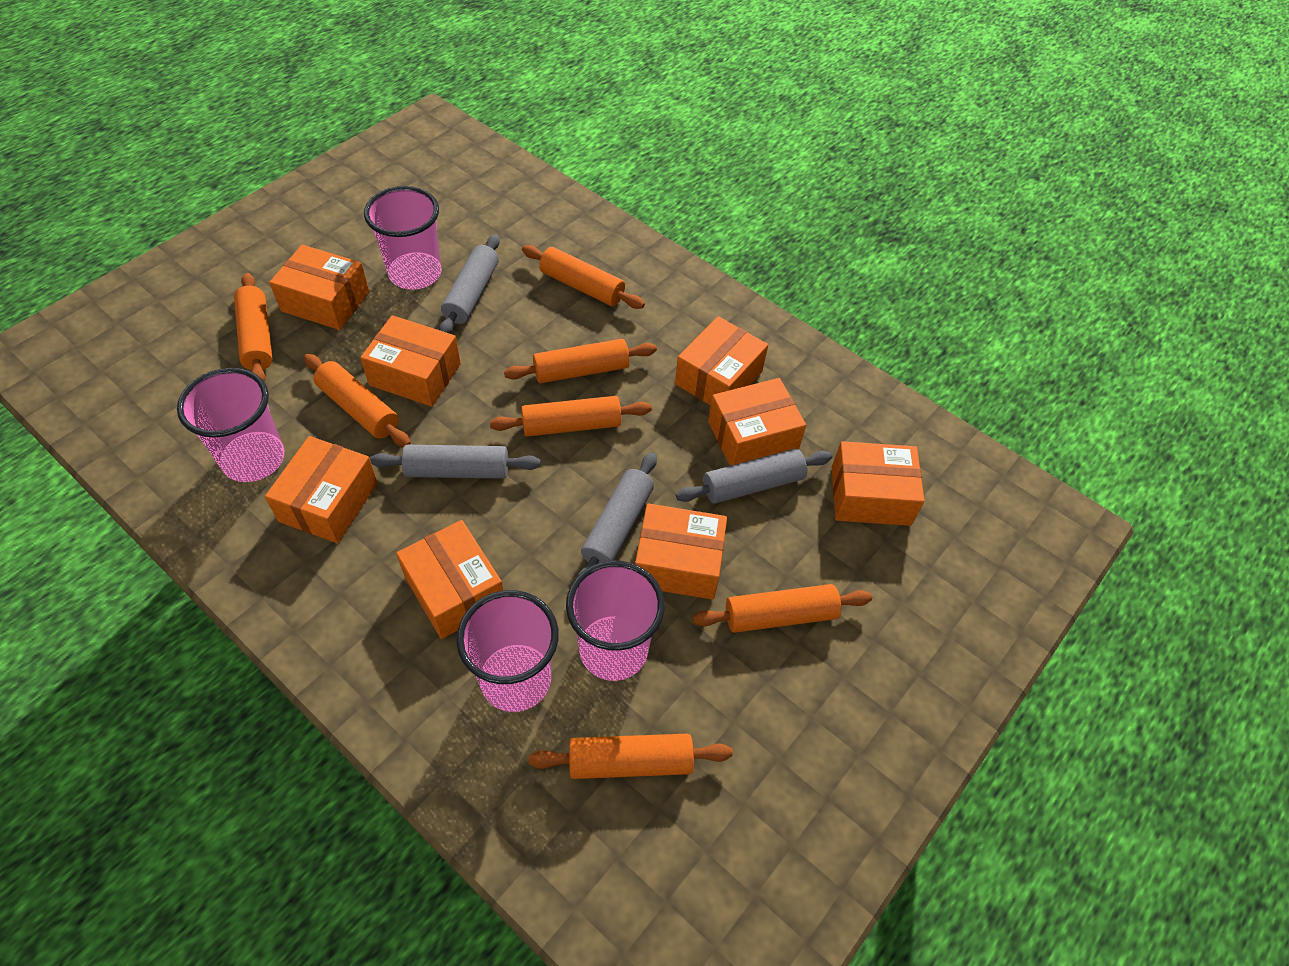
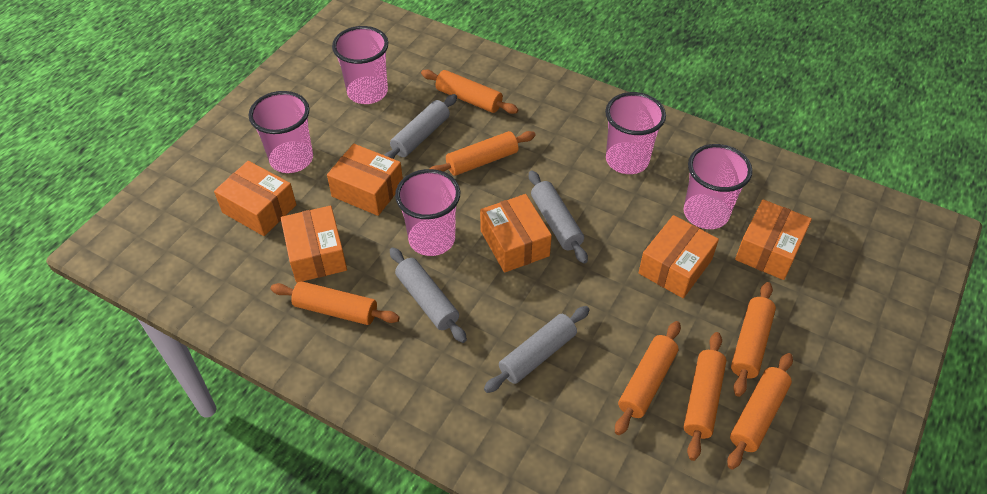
orange box: 8 -> 6
pink cup: 4 -> 5

